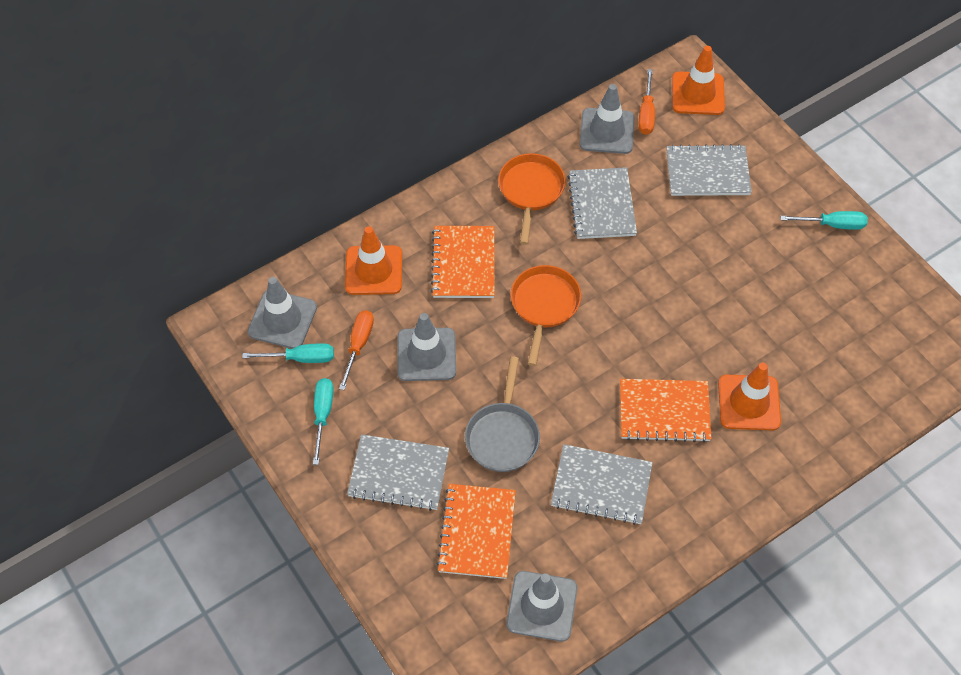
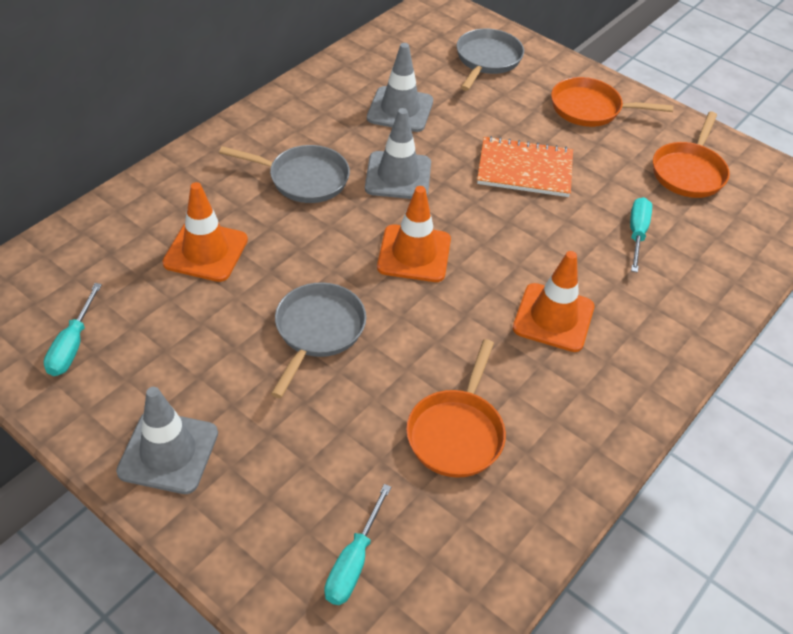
grey notebook: 4 -> 0
grey pan: 1 -> 3
grey traffic cone: 4 -> 3
orange notebook: 3 -> 1
orange pan: 2 -> 3
orange screwdriver: 2 -> 0

